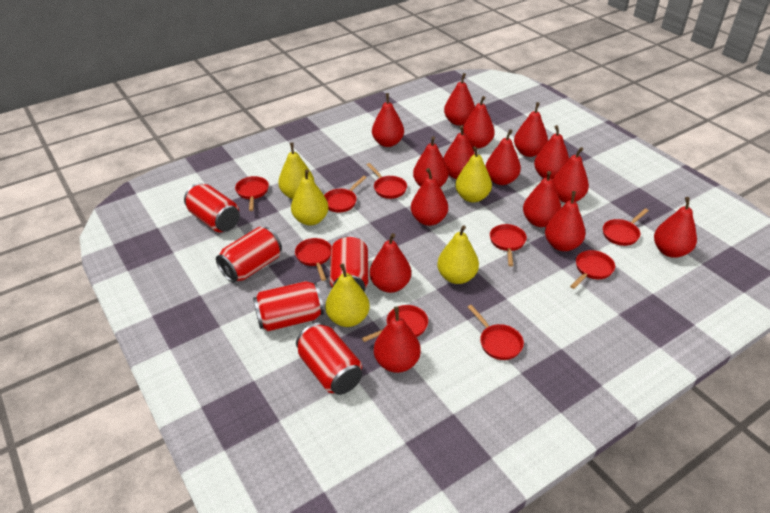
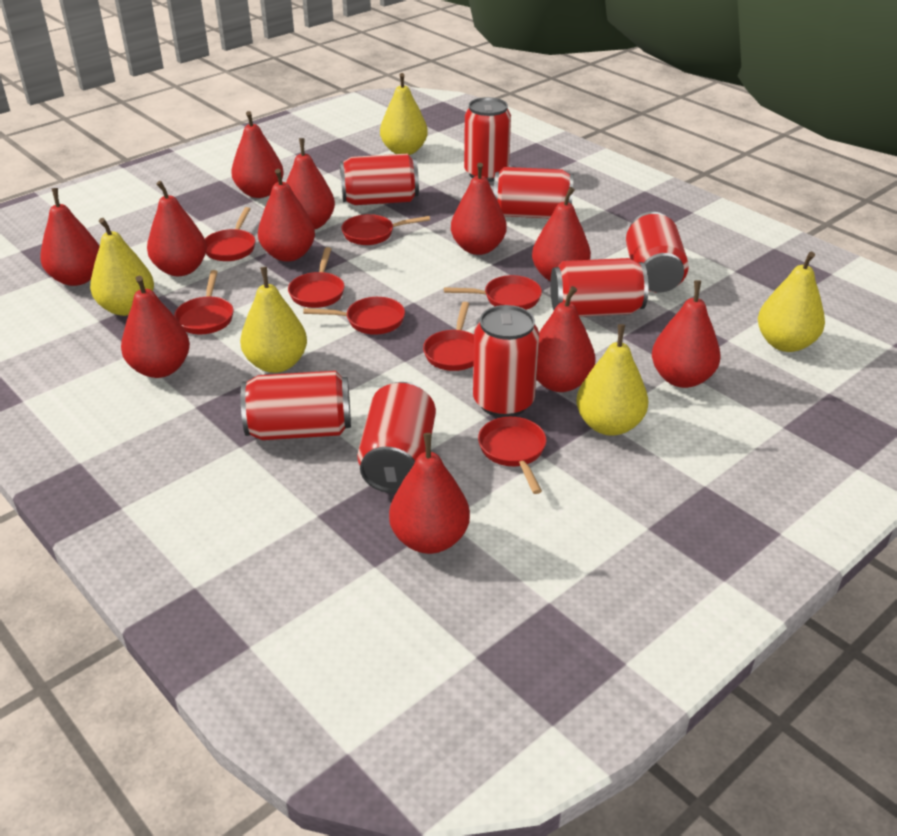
red can: 5 -> 8
red pan: 9 -> 8
red pear: 15 -> 11

